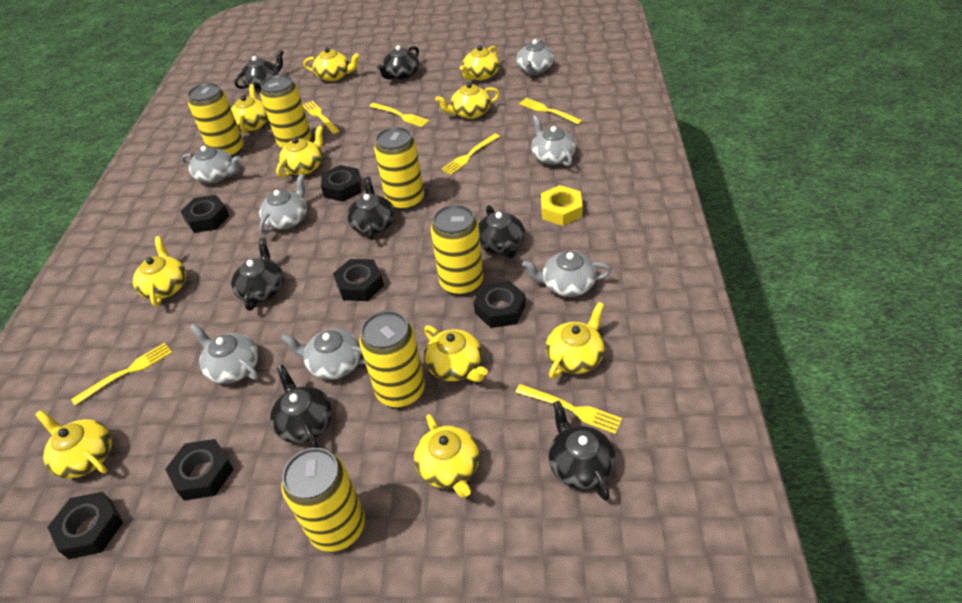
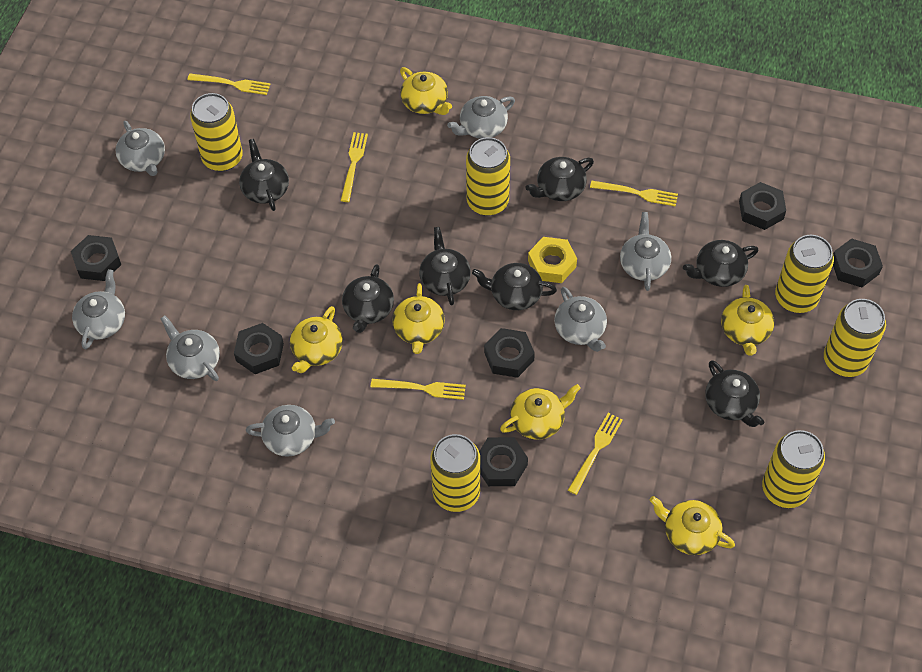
yellow fork: 6 -> 5
yellow teapot: 10 -> 6

